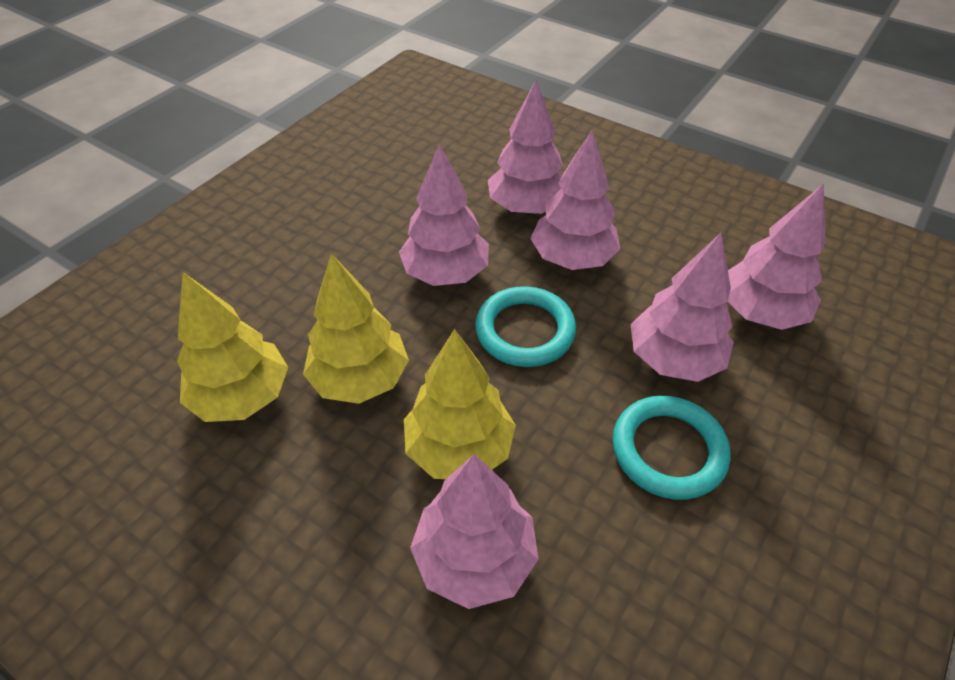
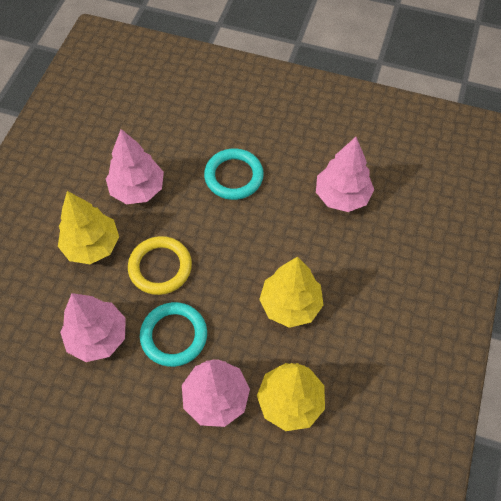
pink tree: 6 -> 4
yellow ring: 0 -> 1

